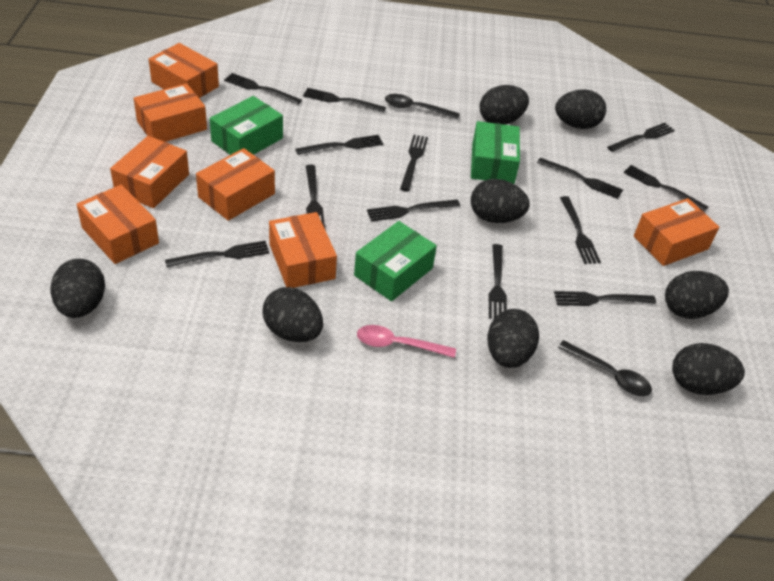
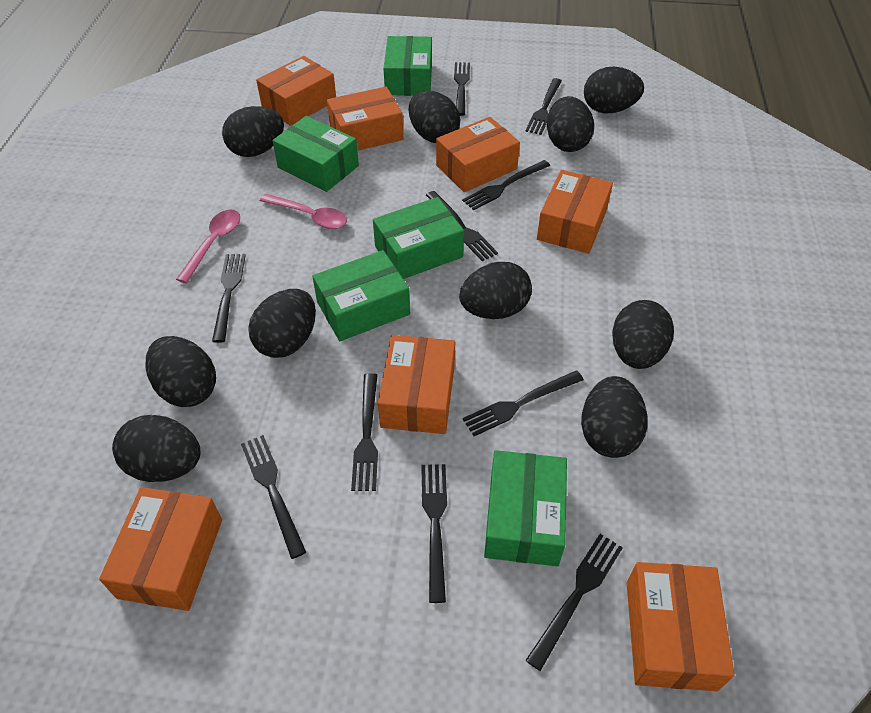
black egg: 8 -> 10
black fork: 13 -> 10
black spoon: 2 -> 0
green box: 3 -> 5
pink spoon: 1 -> 2

